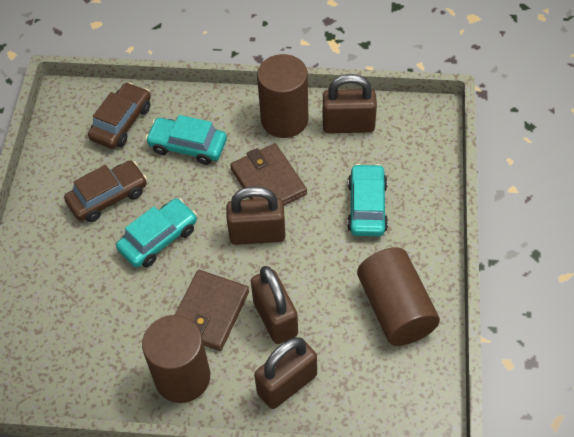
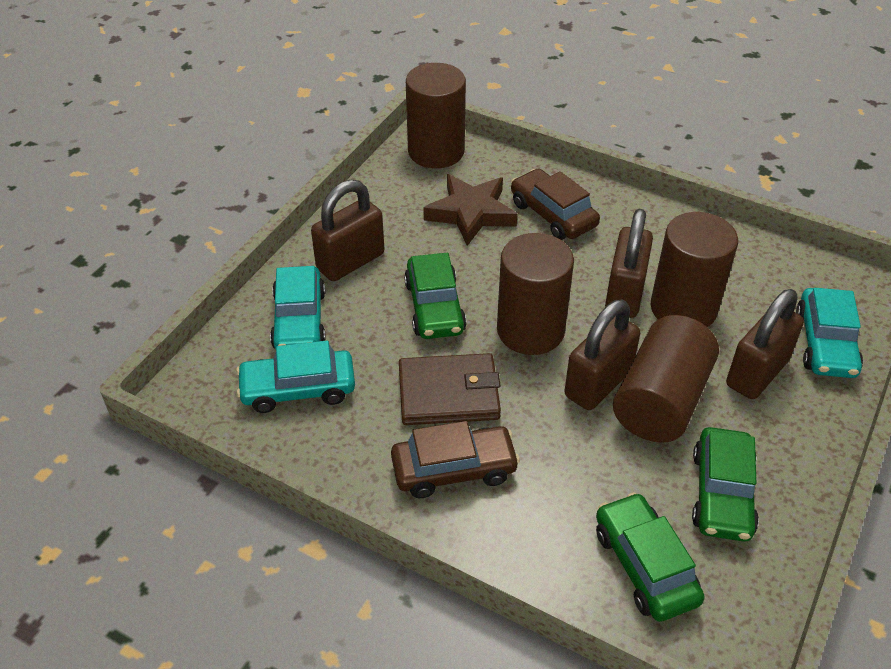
brown cylinder: 3 -> 4
brown star: 0 -> 1
brown wallet: 2 -> 1
green car: 0 -> 3

